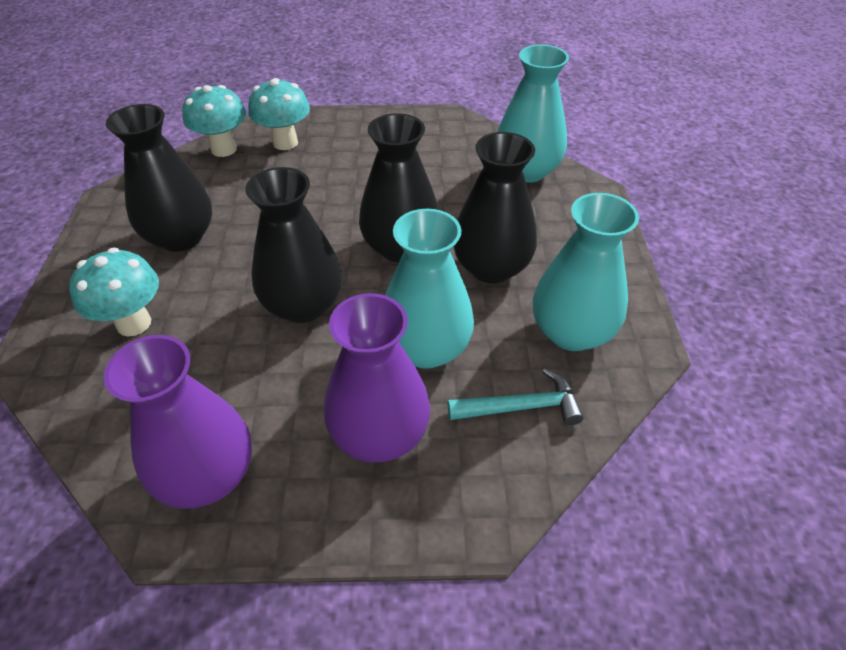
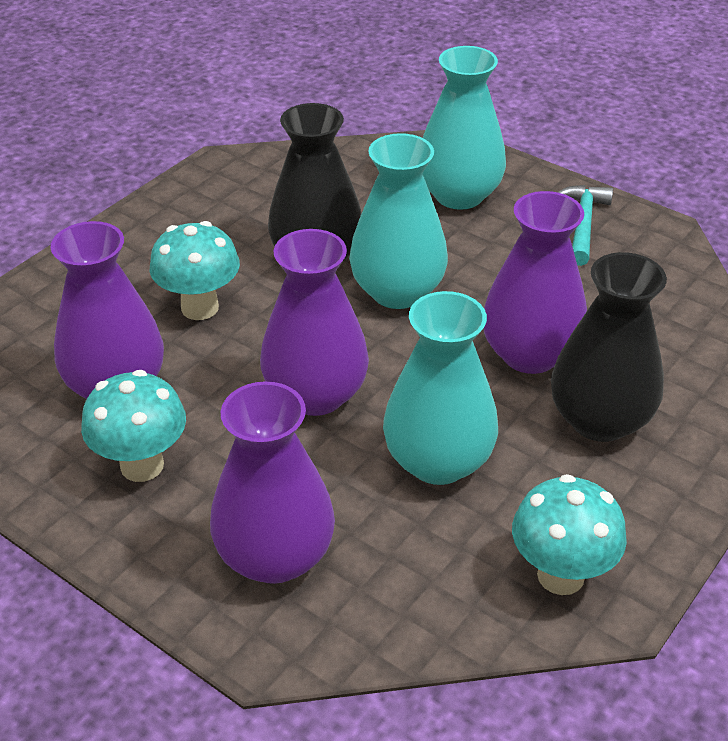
black vase: 4 -> 2
purple vase: 2 -> 4

